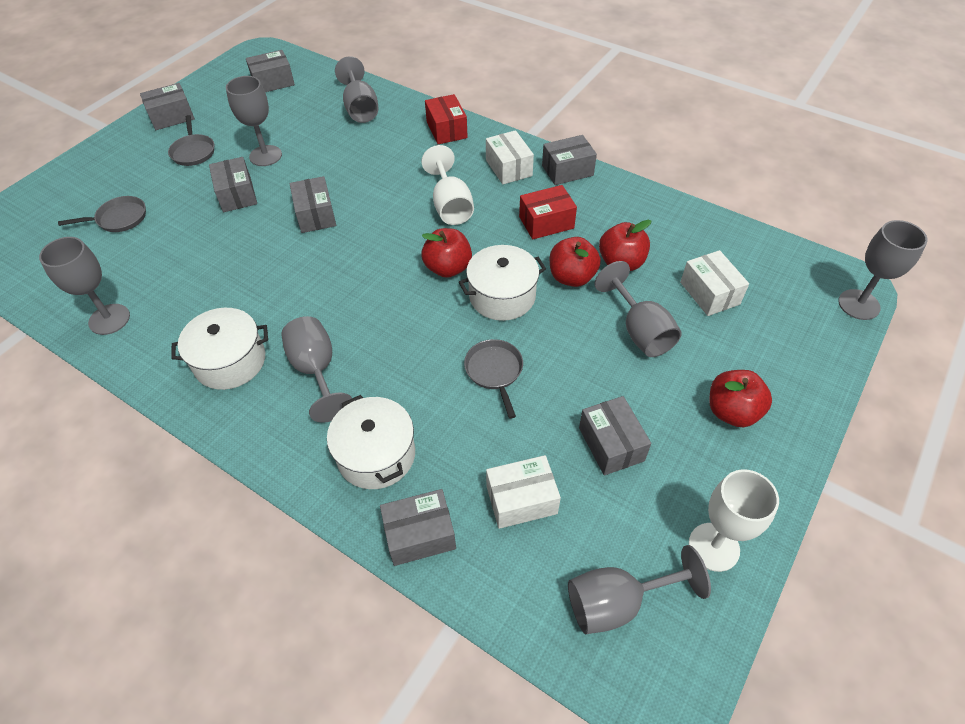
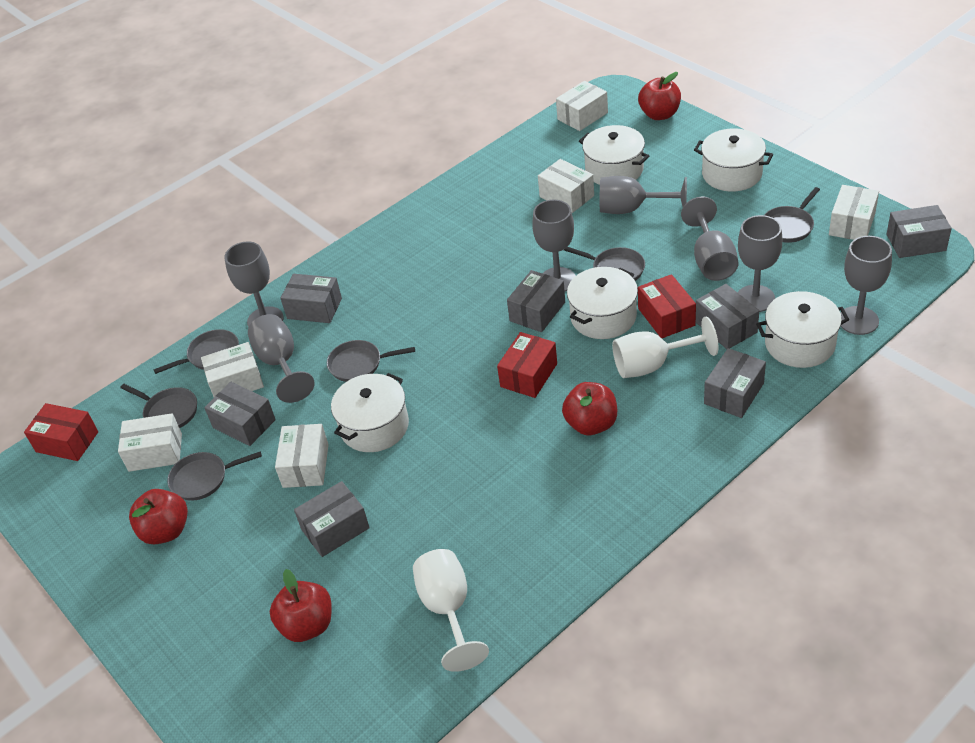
grey pan: 3 -> 6
red box: 2 -> 3
white box: 3 -> 6
white pot: 3 -> 5

